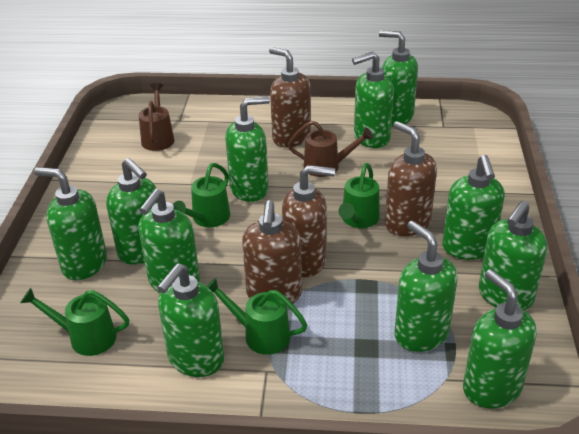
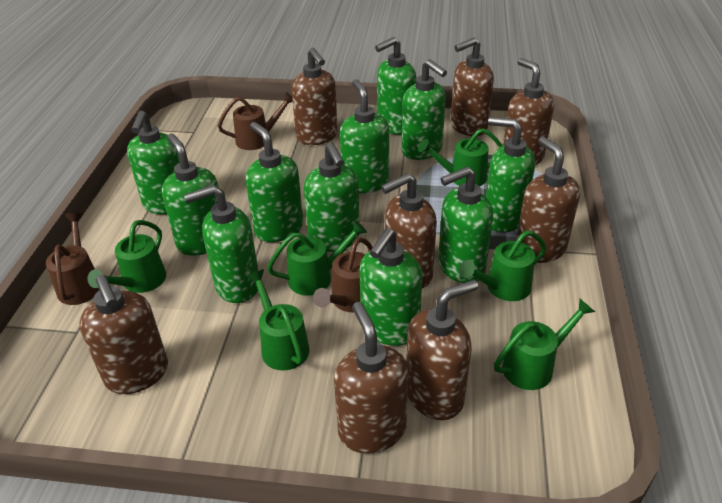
brown soap dispenser: 4 -> 8
brown watering can: 2 -> 3
green watering can: 4 -> 6

